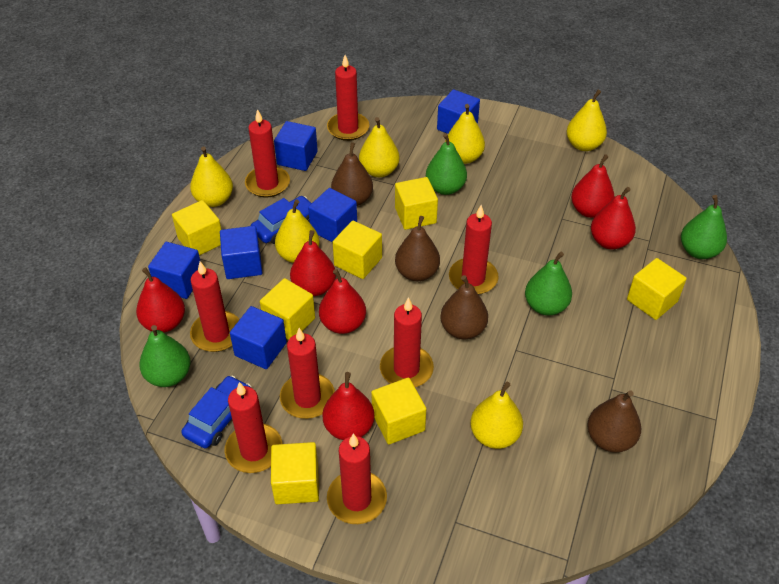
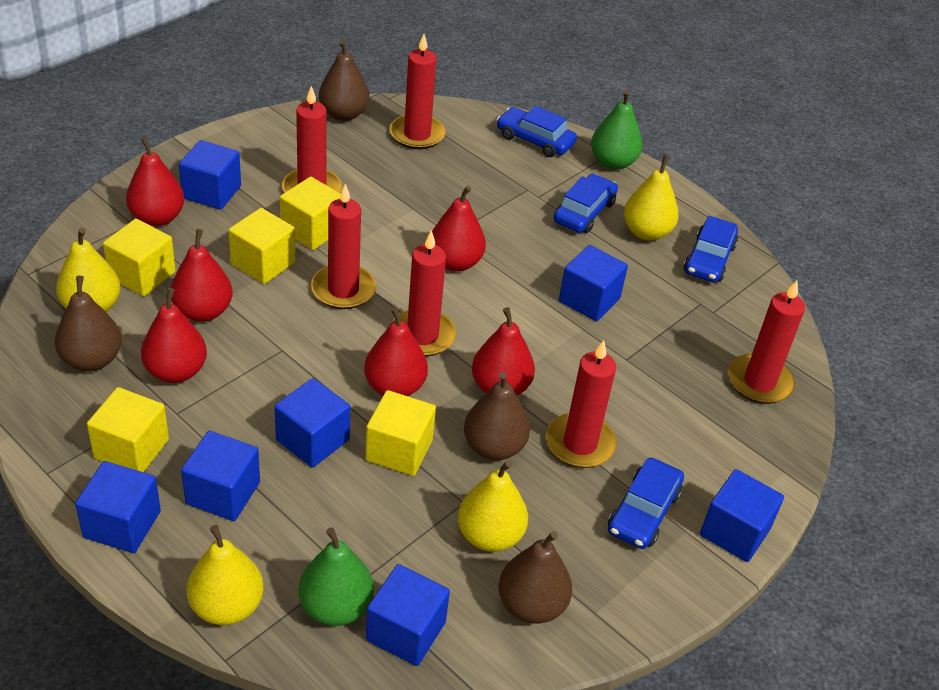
blue car: 2 -> 4
blue cube: 6 -> 7
green pear: 4 -> 2
red candle: 8 -> 6
yellow cube: 7 -> 5
yellow pear: 6 -> 4

